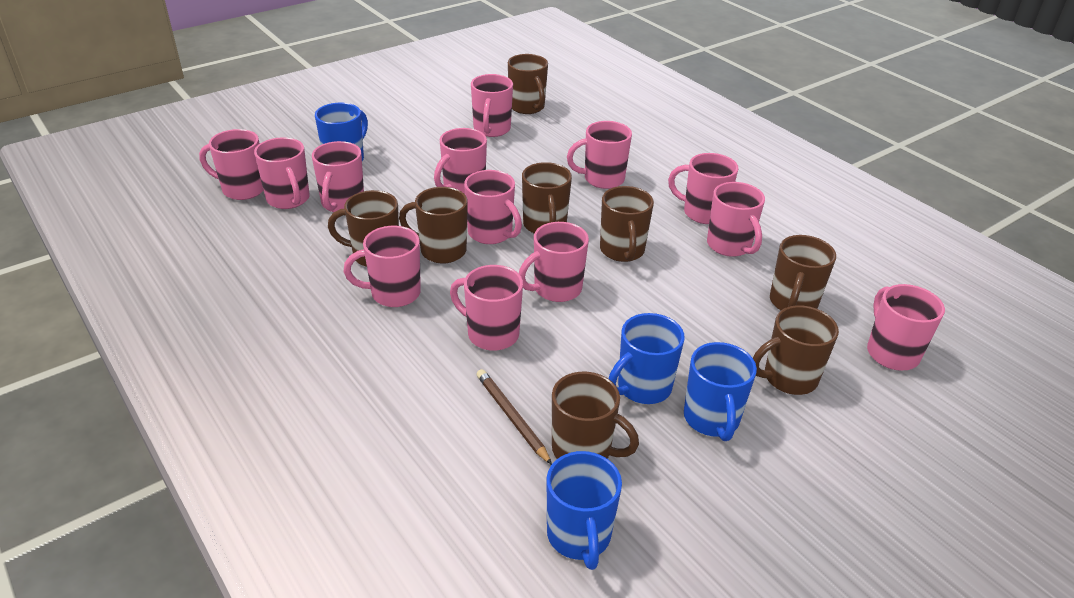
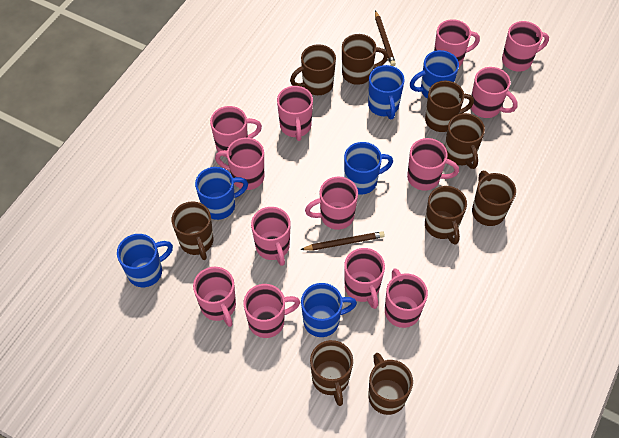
blue mug: 4 -> 6
brown mug: 8 -> 9
brown pencil: 1 -> 2

